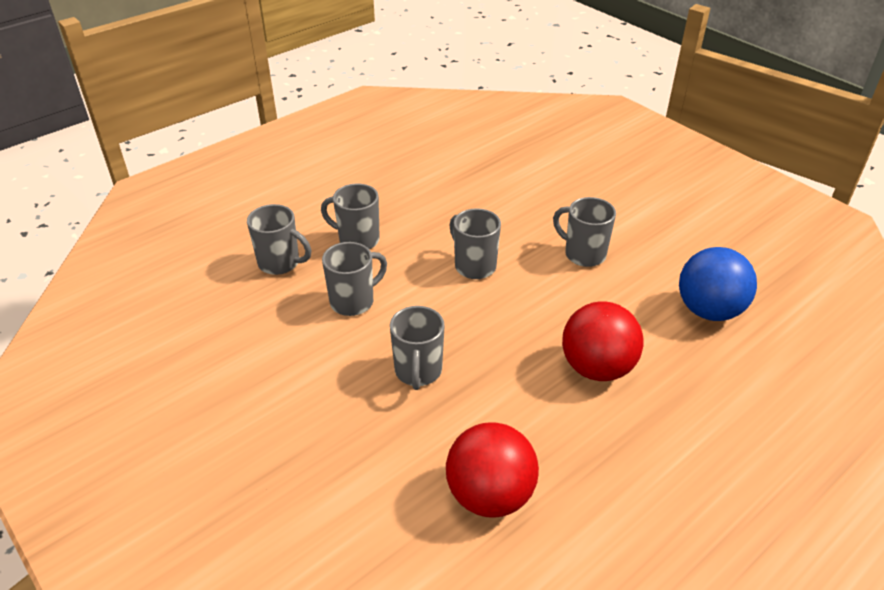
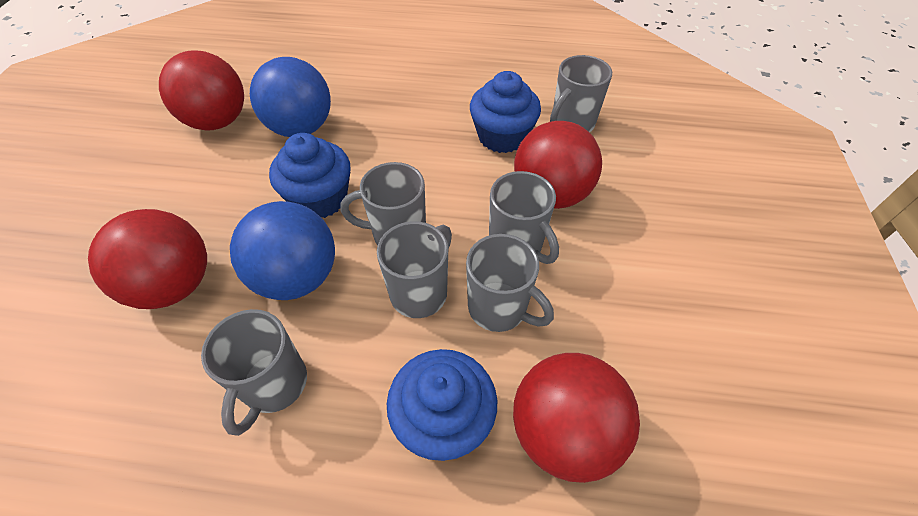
blue ball: 1 -> 2
blue cupcake: 0 -> 3
red ball: 2 -> 4

